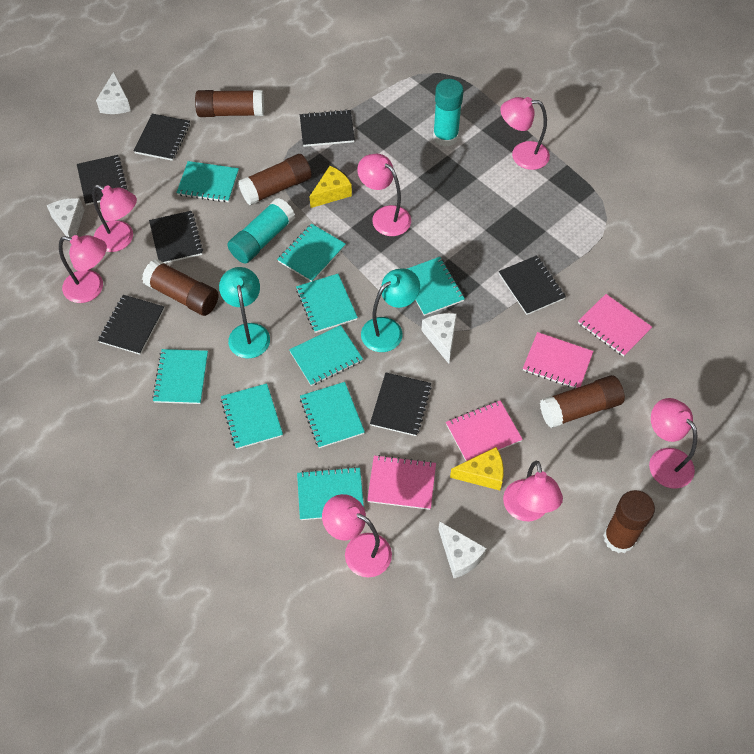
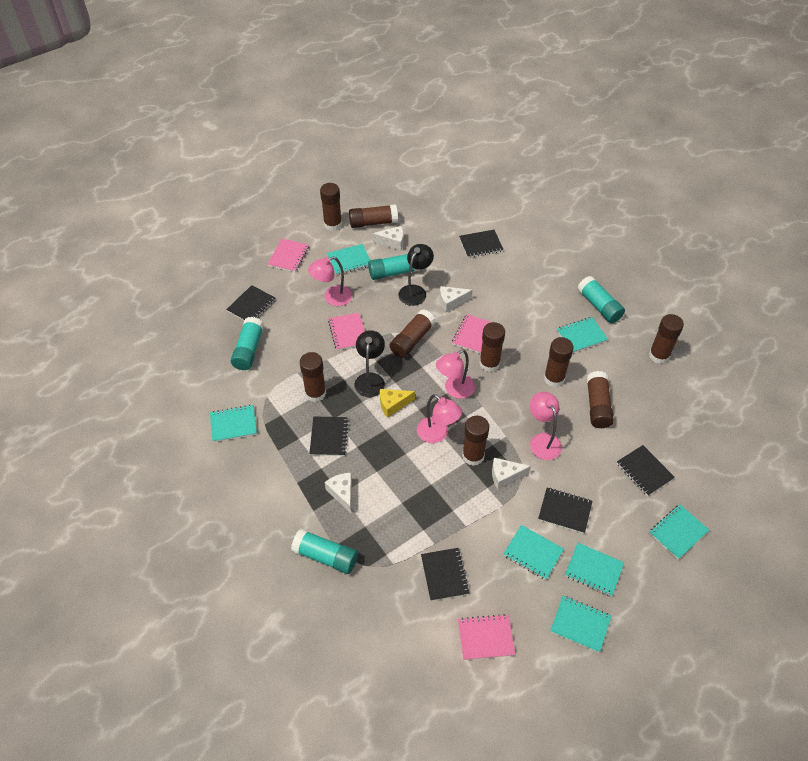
black lamp: 0 -> 2
black notebook: 7 -> 6
brown glue stick: 5 -> 9
pink lamp: 7 -> 4
turquoise glue stick: 2 -> 4
turquoise lamp: 2 -> 0
turquoise notebook: 9 -> 7
yellow cheese: 2 -> 1

